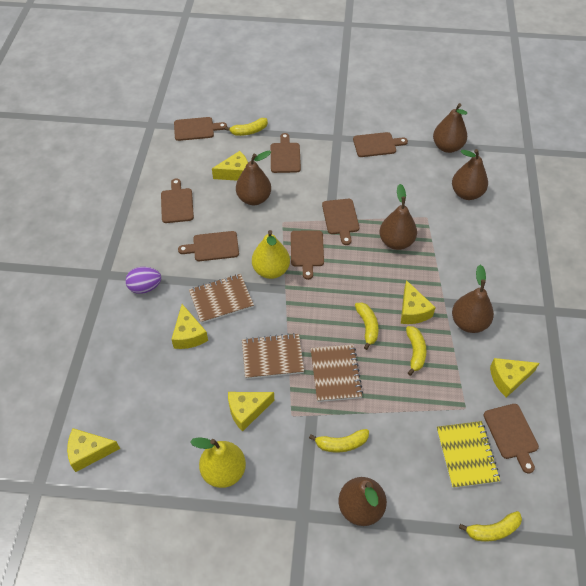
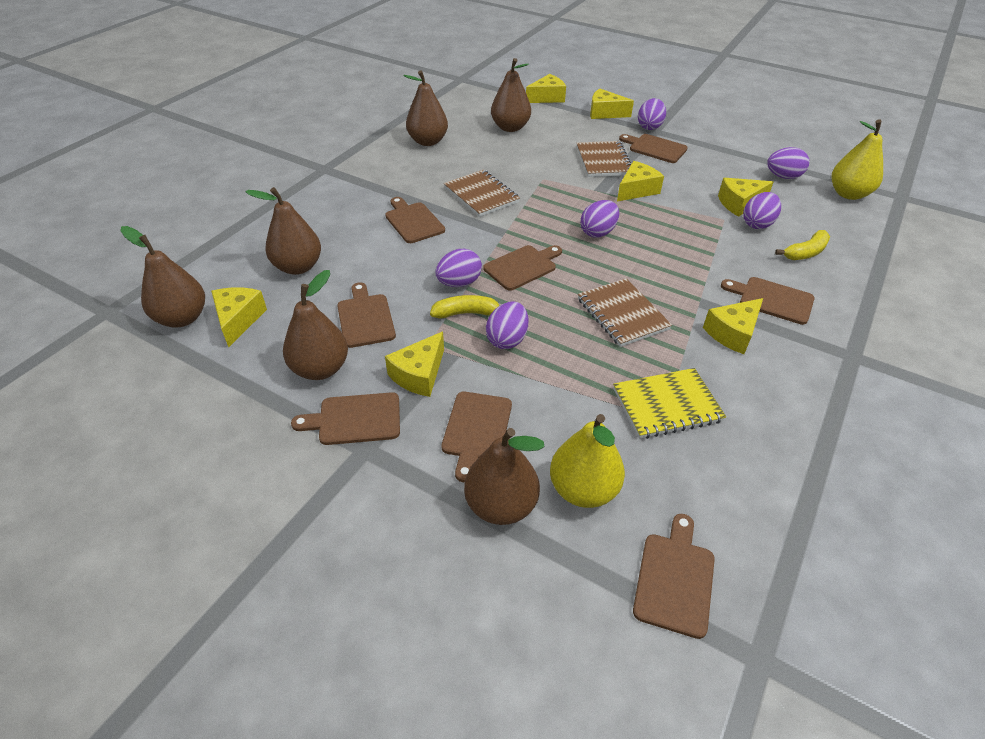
purple egg: 1 -> 6
yellow banana: 5 -> 2
yellow cheese: 6 -> 7

